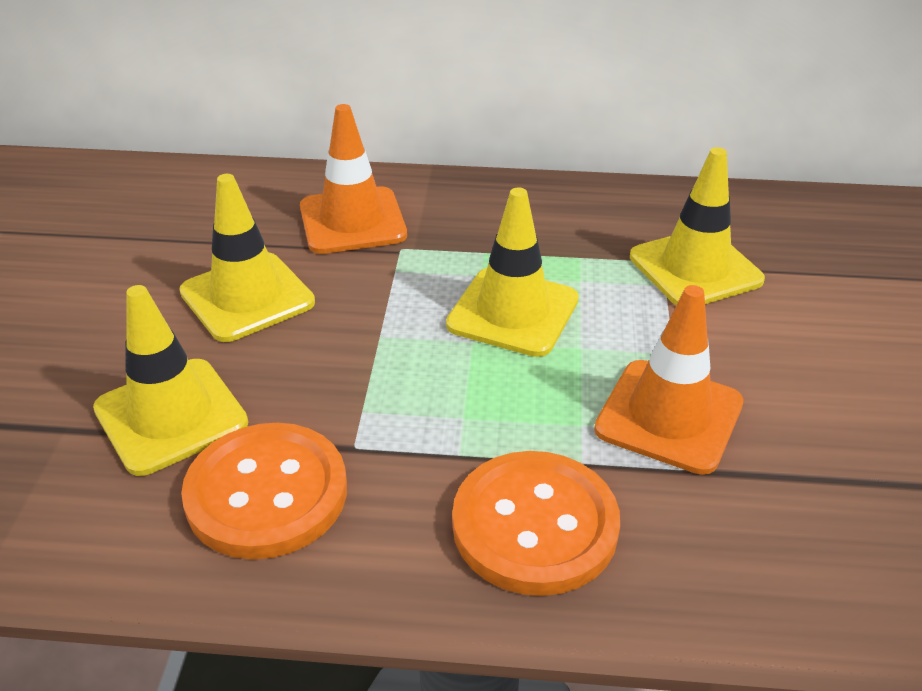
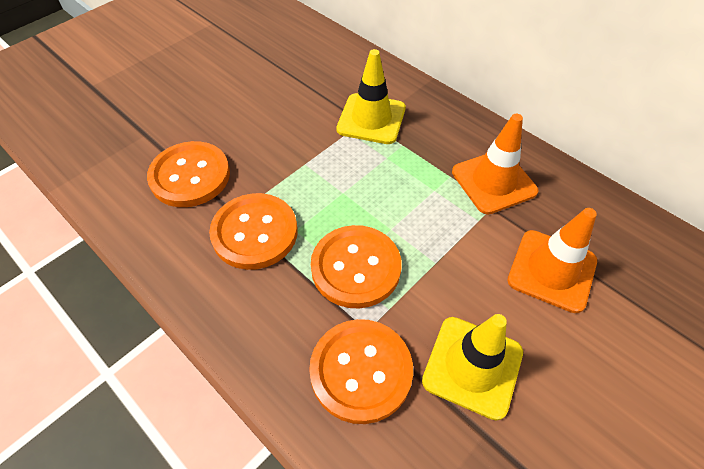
orange button: 2 -> 4
yellow traffic cone: 4 -> 2

